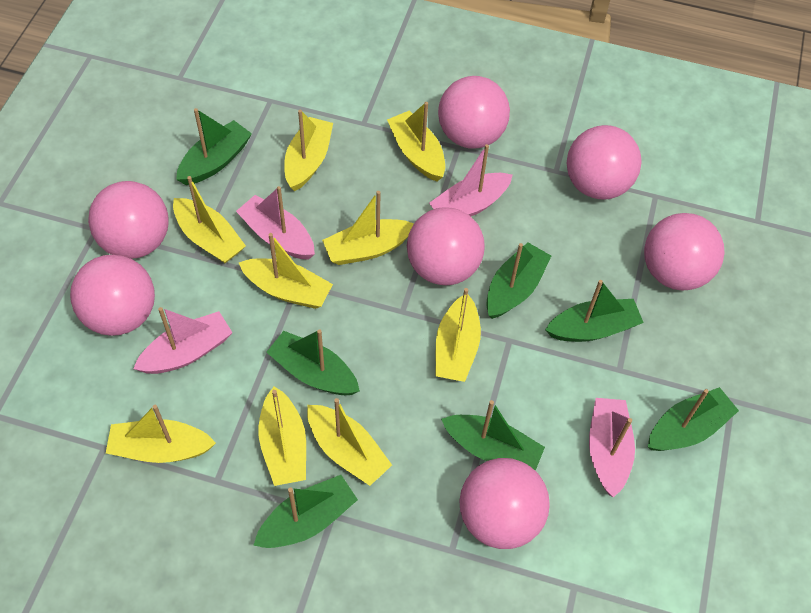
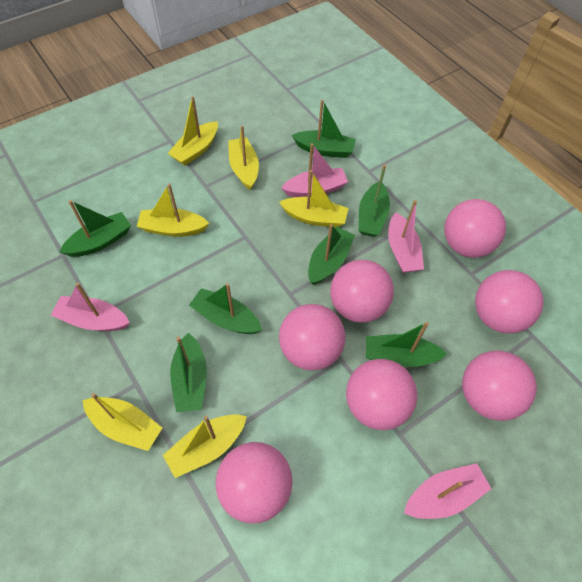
yellow boat: 9 -> 6

